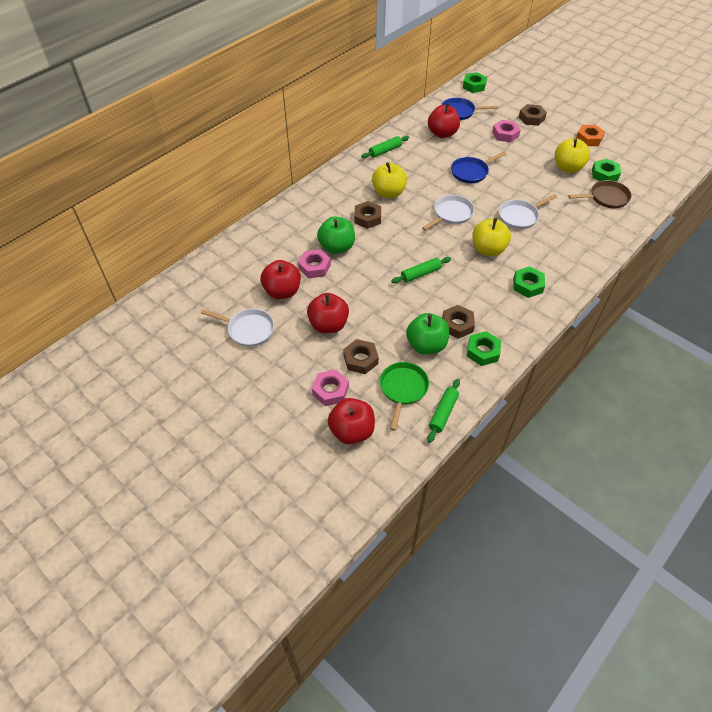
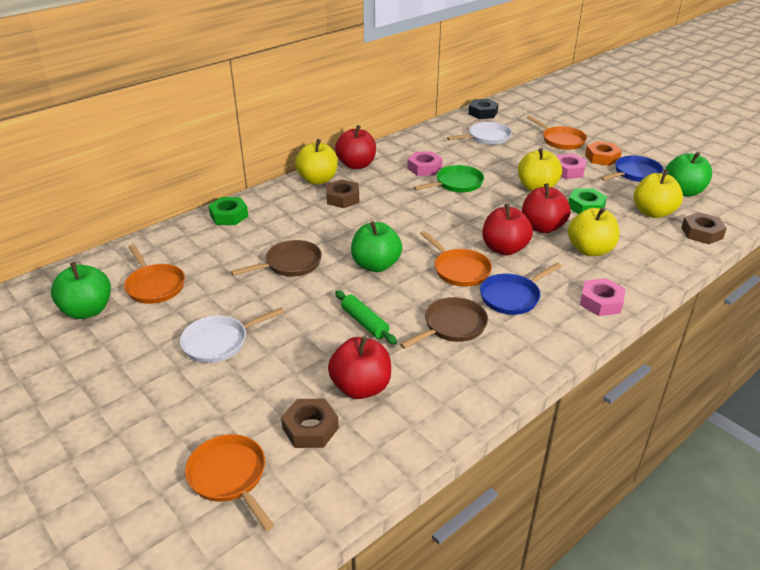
black nut: 0 -> 1
brown nut: 4 -> 3
brown pan: 1 -> 2
green apple: 2 -> 3
green nut: 4 -> 2
green rolling pin: 3 -> 1
orange pan: 0 -> 4
white pan: 3 -> 2
yellow apple: 3 -> 4

